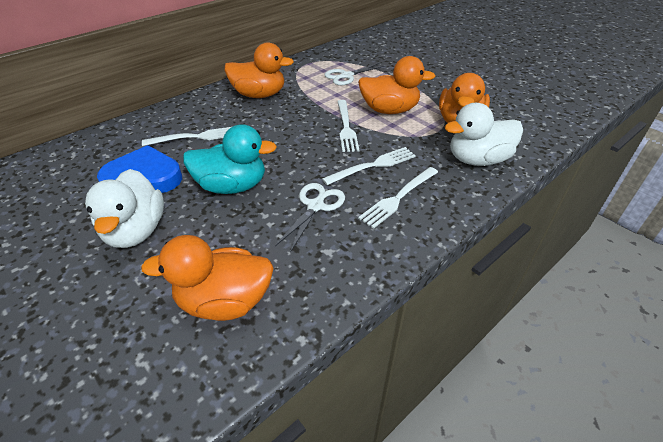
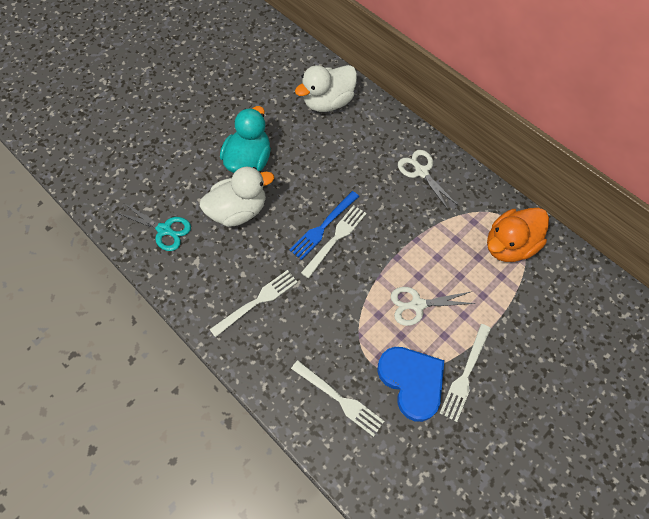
blue fork: 0 -> 1
orange duck: 4 -> 1
turquoise scissors: 0 -> 1

